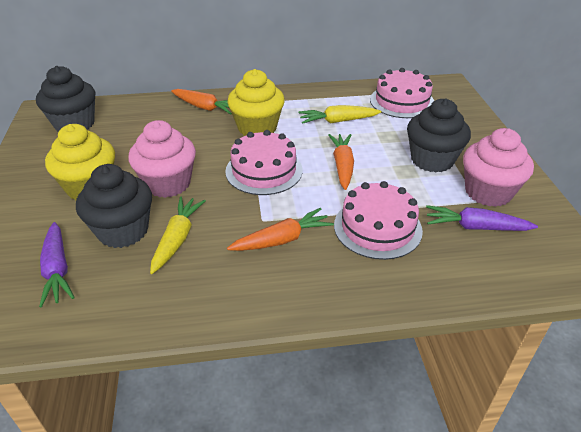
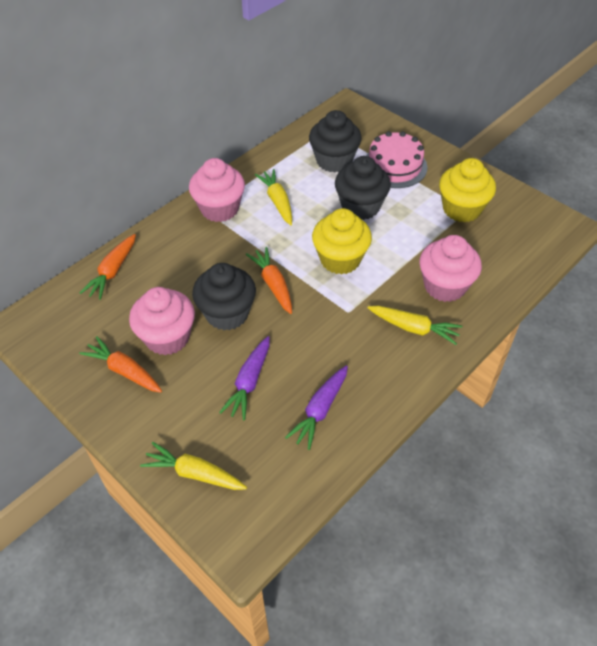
pink cake: 3 -> 1
pink cupcake: 2 -> 3
yellow carrot: 2 -> 3

